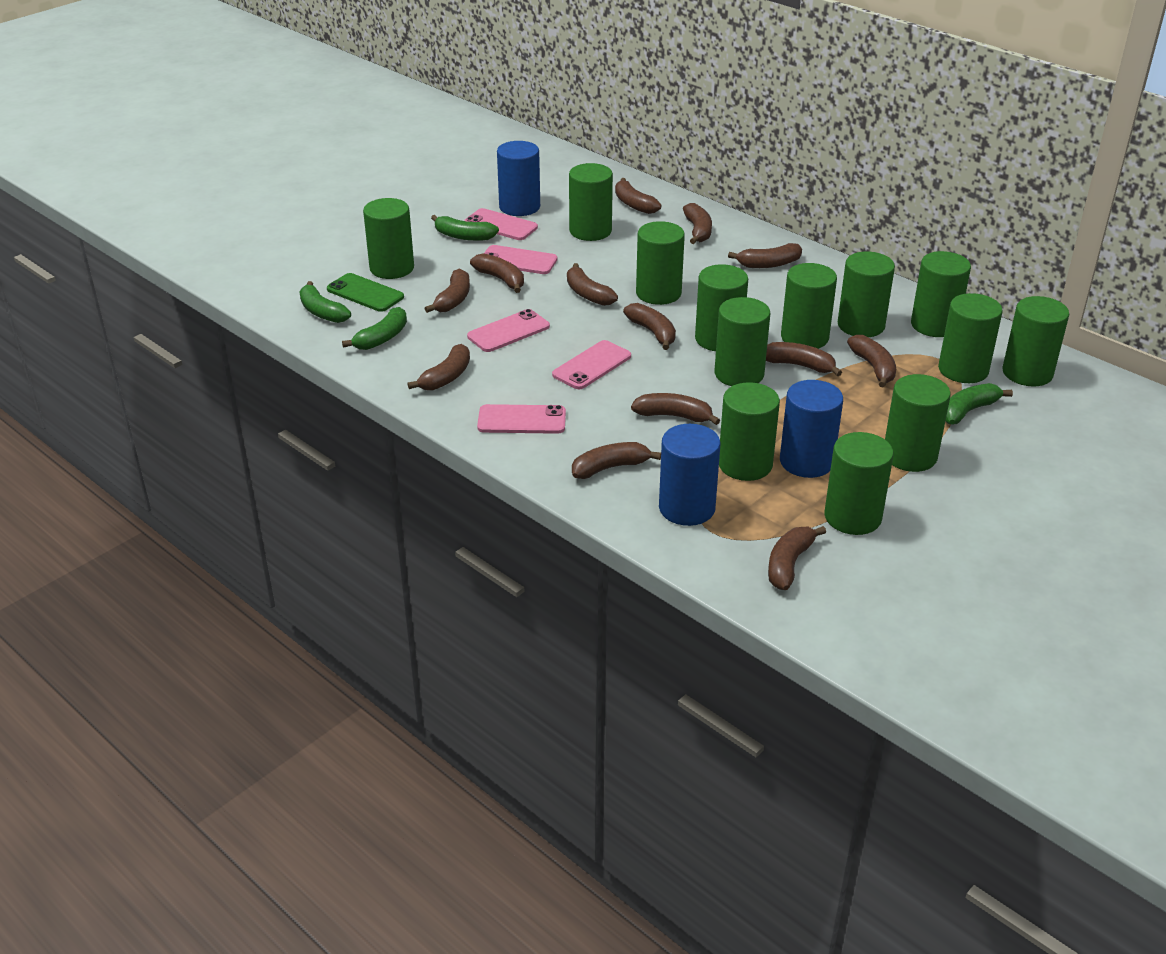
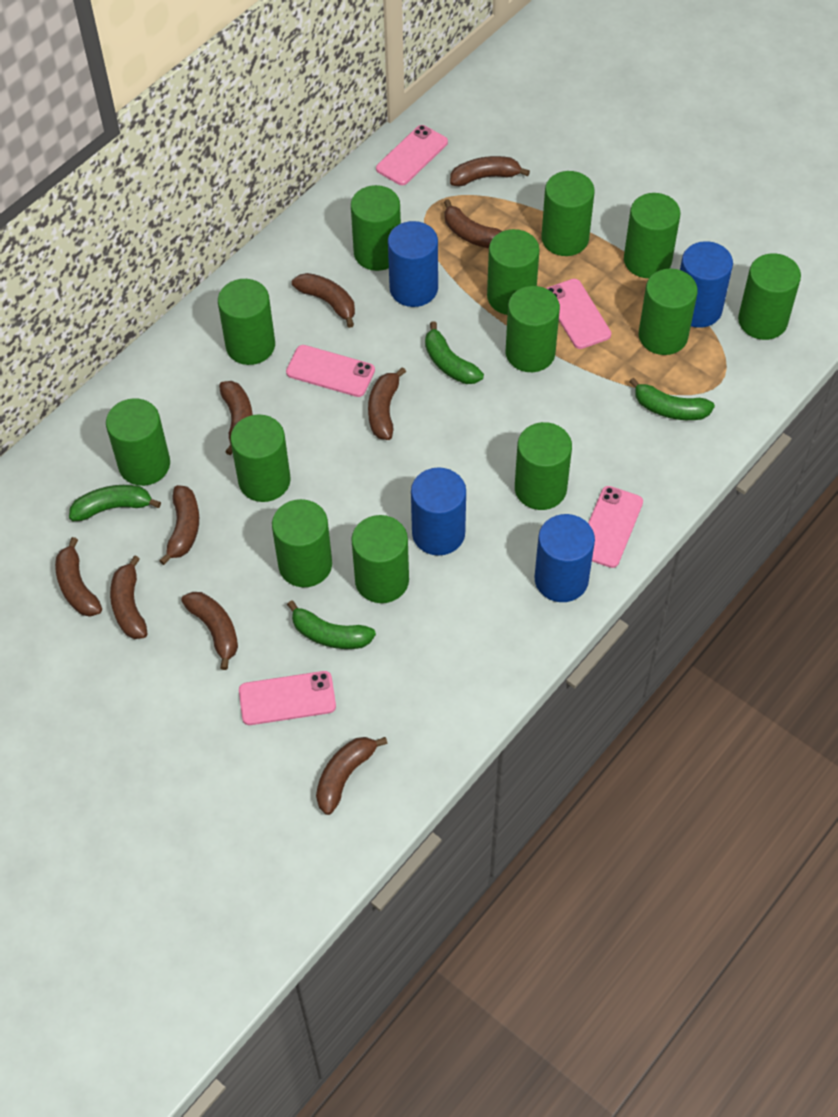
blue cylinder: 3 -> 4
brown banana: 13 -> 10
green phone: 1 -> 0

